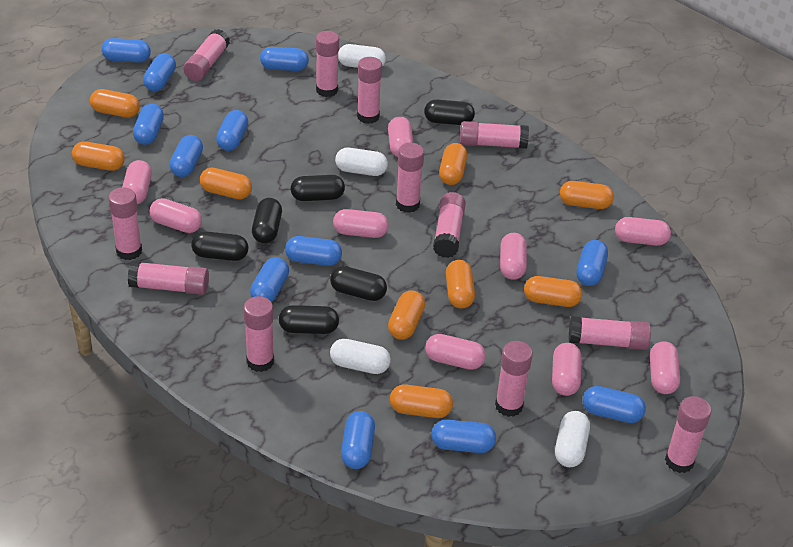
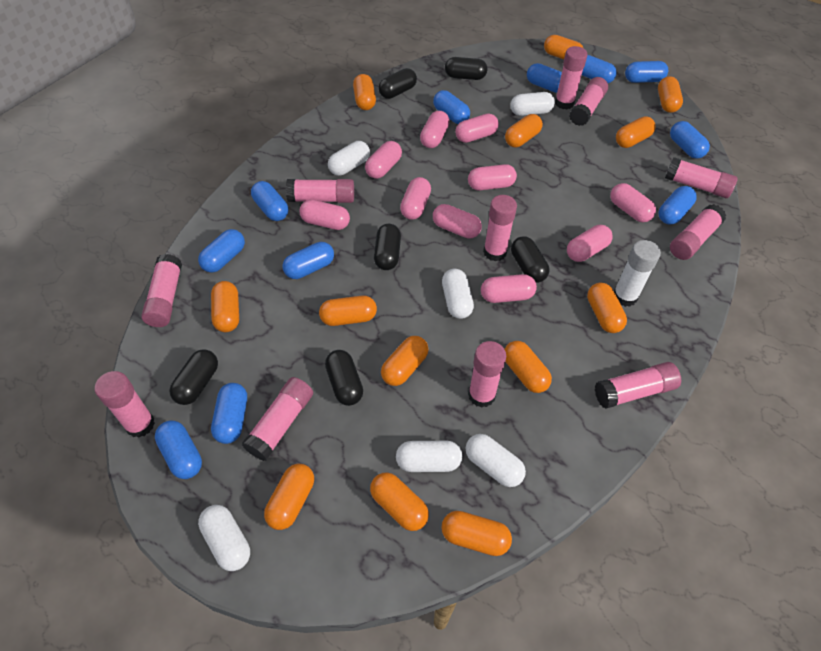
blue capsule: 12 -> 11
orange capsule: 9 -> 13
pink capsule: 9 -> 10
pink glue stick: 12 -> 11
white capsule: 4 -> 6
white glue stick: 0 -> 1

